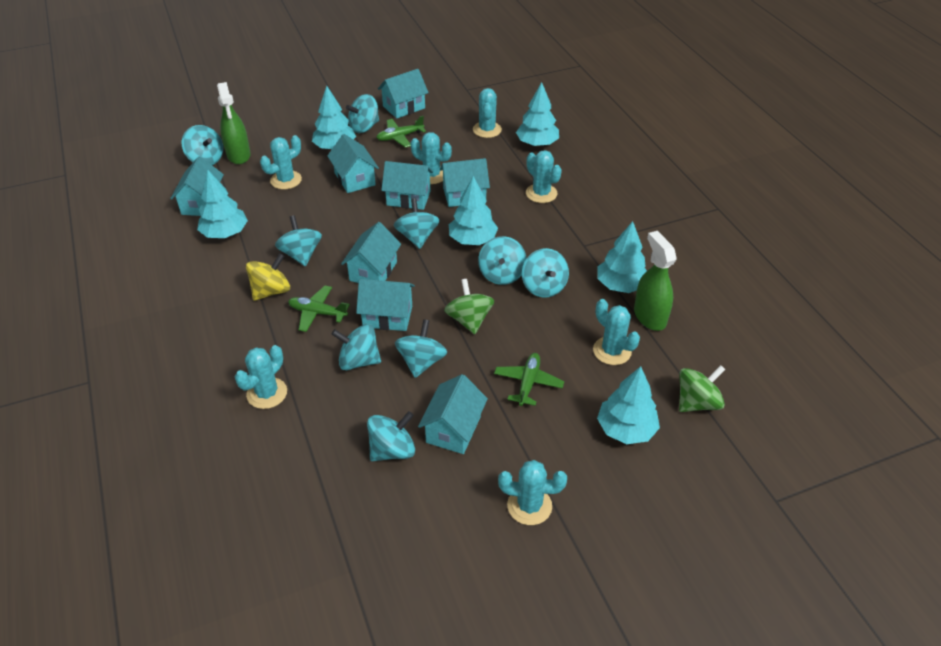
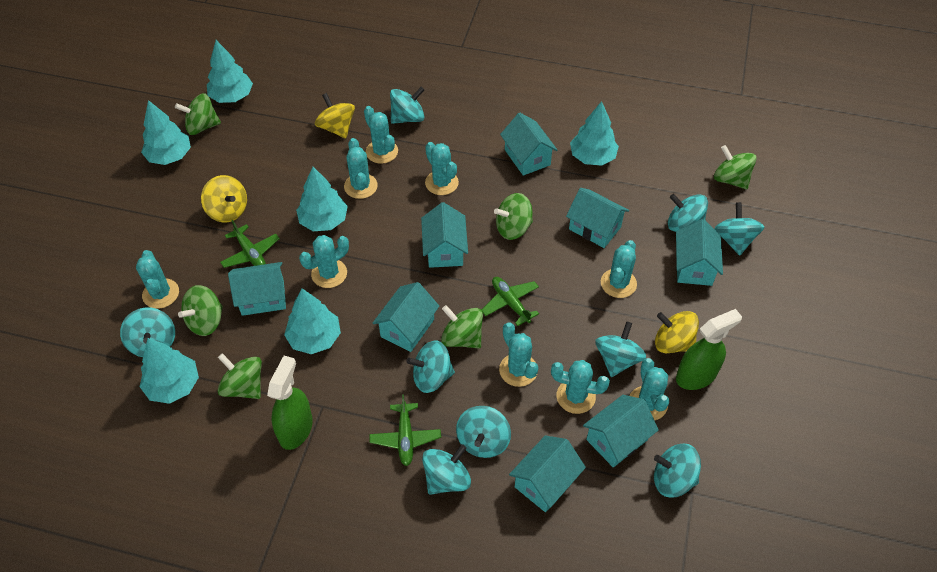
green spinning top: 2 -> 6
turquoise cactus: 7 -> 9
yellow spinning top: 1 -> 3

